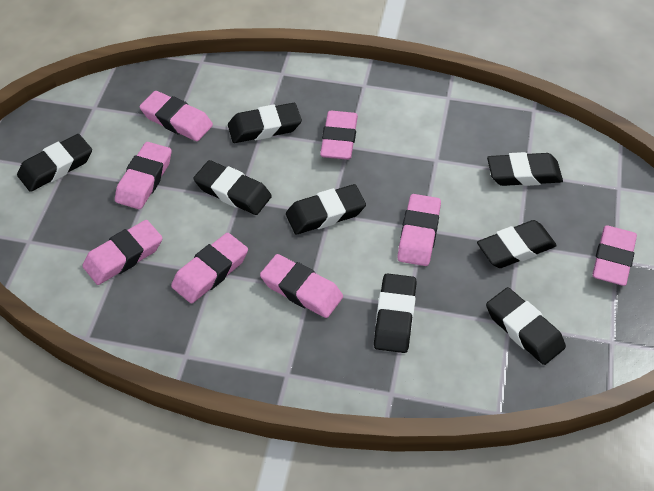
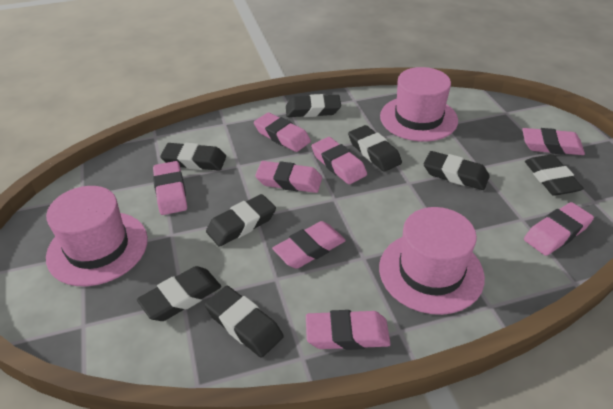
pink hat: 0 -> 3

